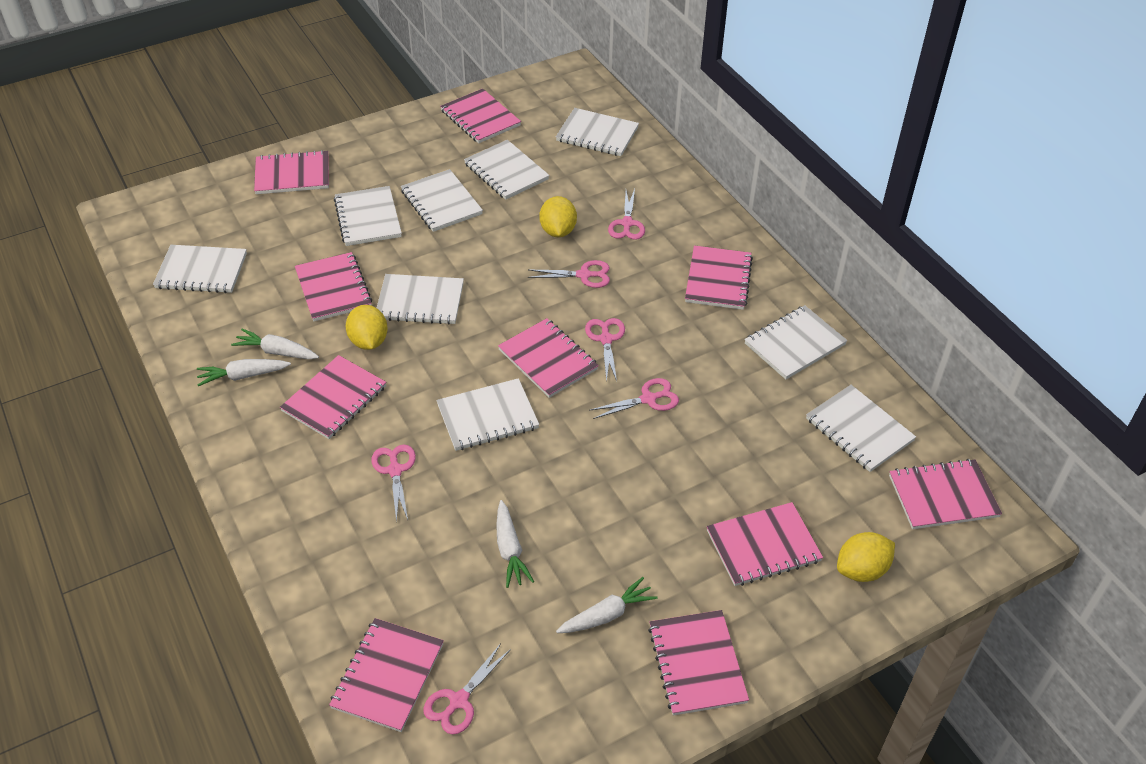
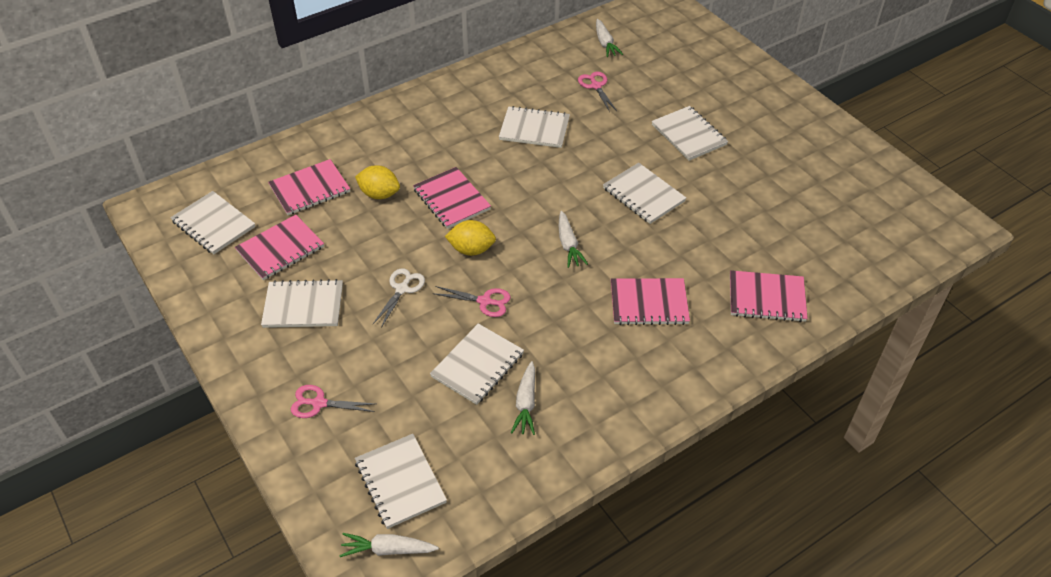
pink notebook: 10 -> 5
pink scissors: 6 -> 3
white notebook: 9 -> 7
white scissors: 0 -> 1
yellow lemon: 3 -> 2

